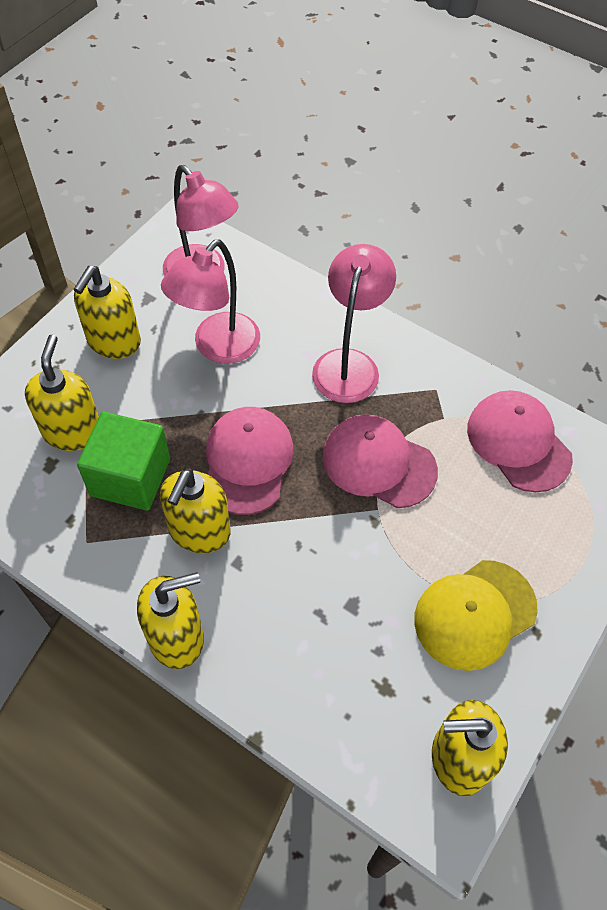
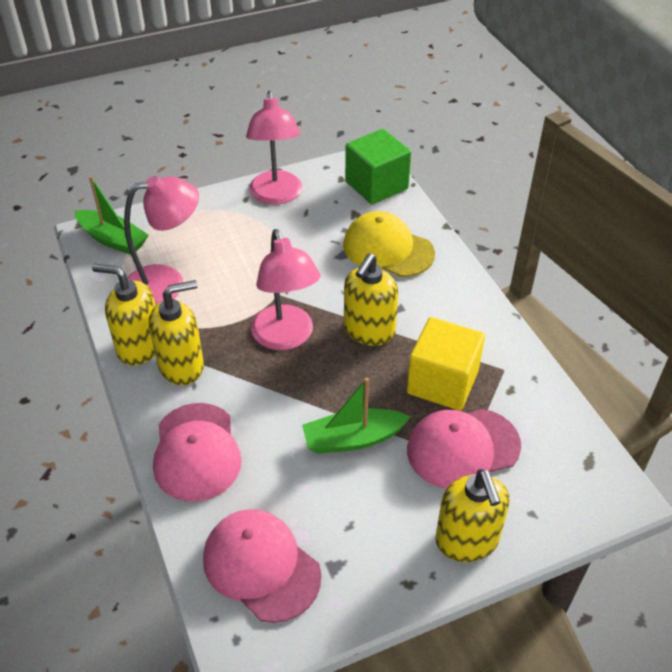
green boat: 0 -> 2
yellow cube: 0 -> 1
yellow soap dispenser: 5 -> 4

